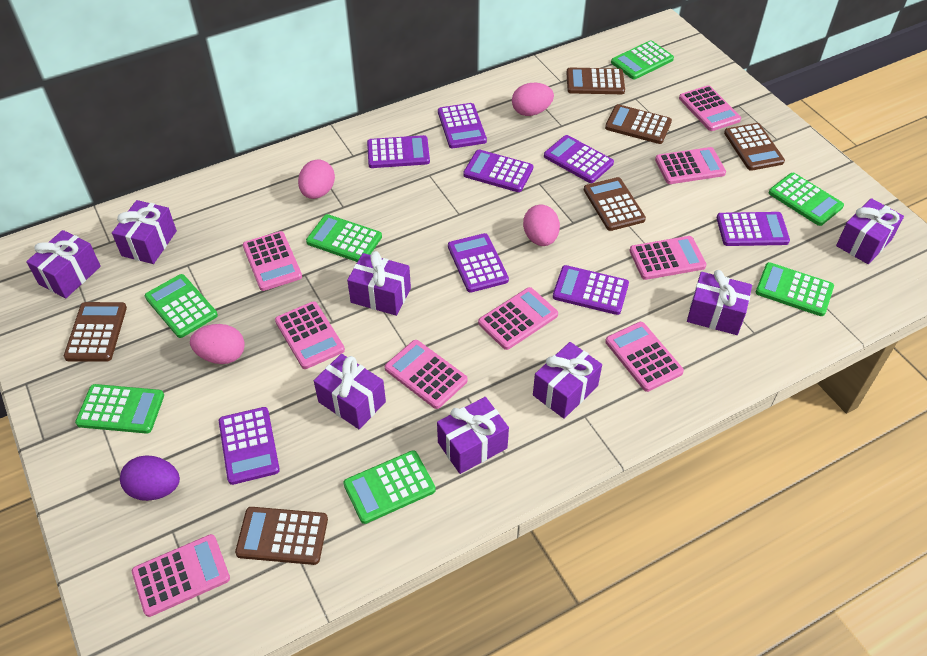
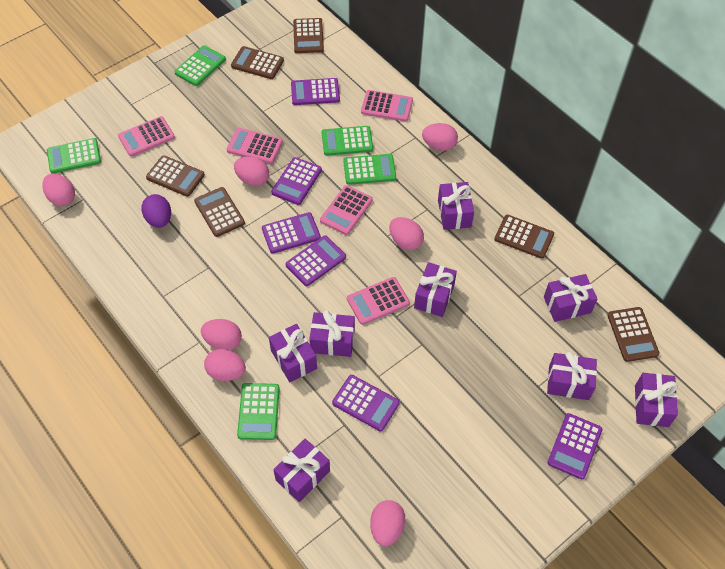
green calculator: 7 -> 5
pink calculator: 9 -> 5
pink egg: 4 -> 7
purple calculator: 8 -> 6

